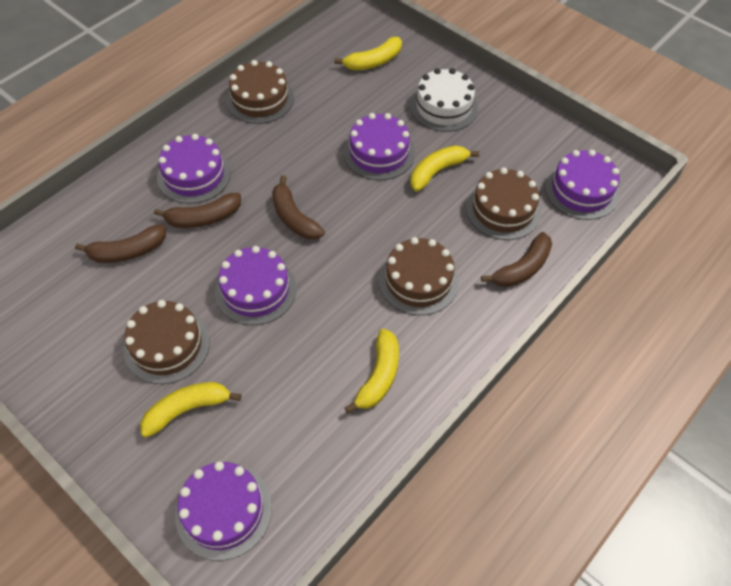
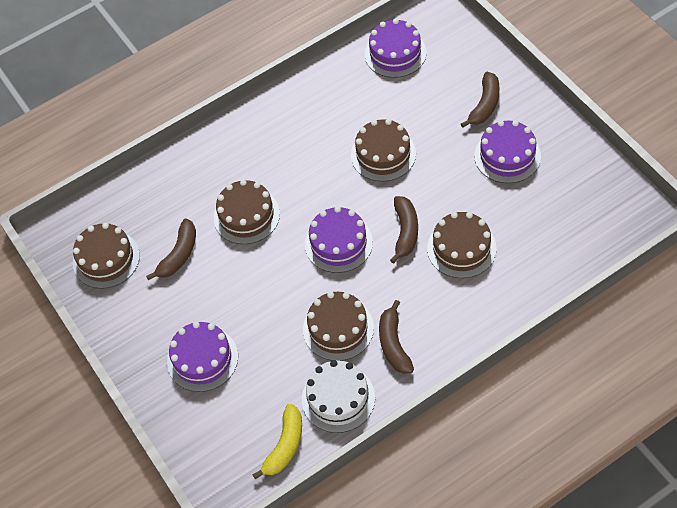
brown cake: 4 -> 5
purple cake: 5 -> 4
yellow banana: 4 -> 1

